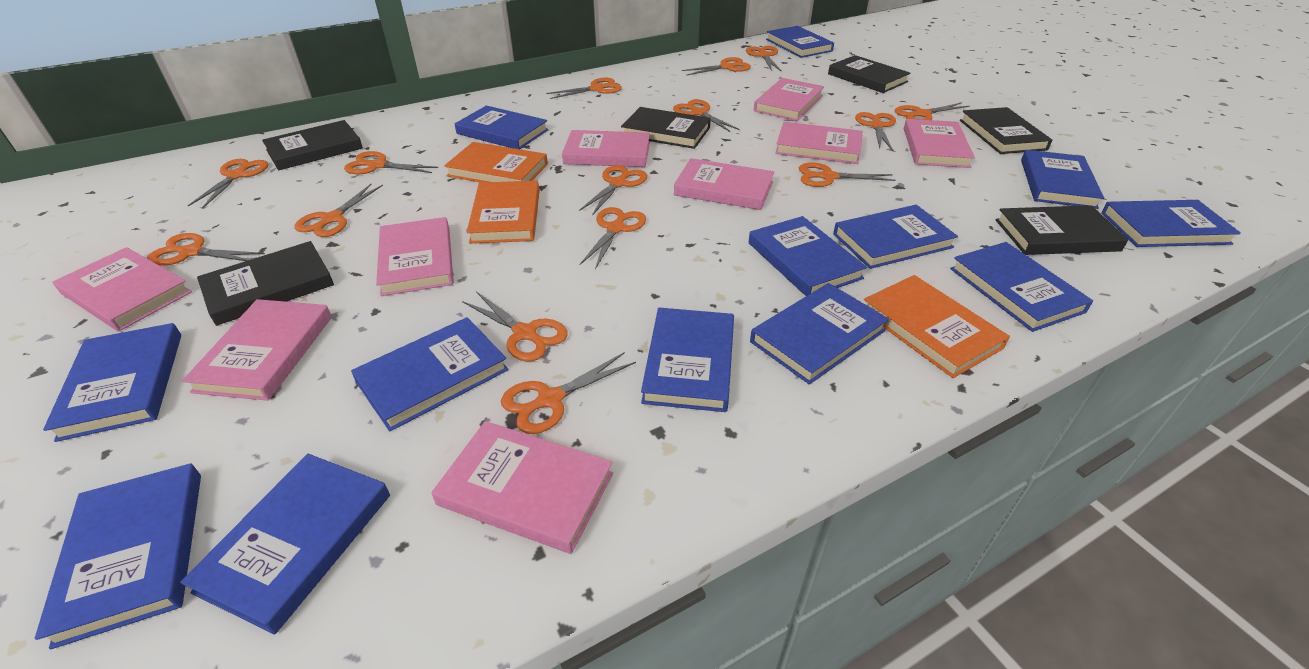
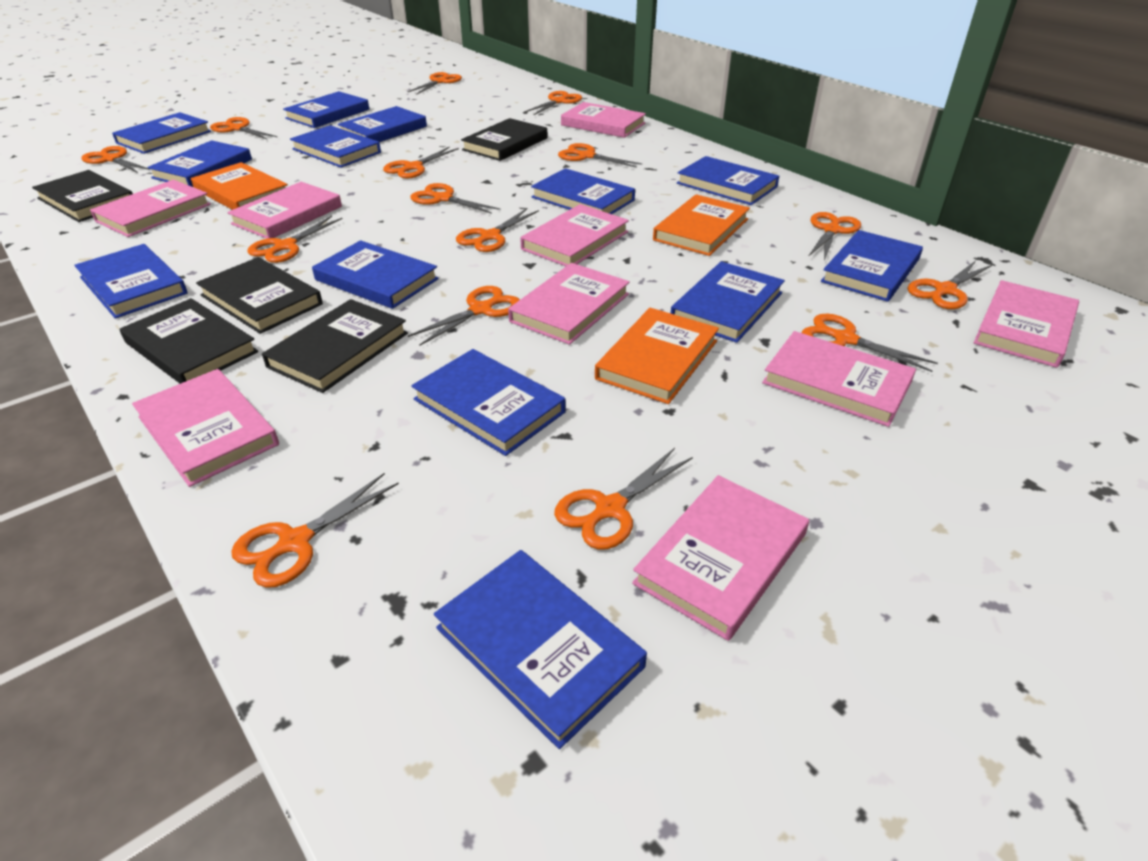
black book: 6 -> 5

